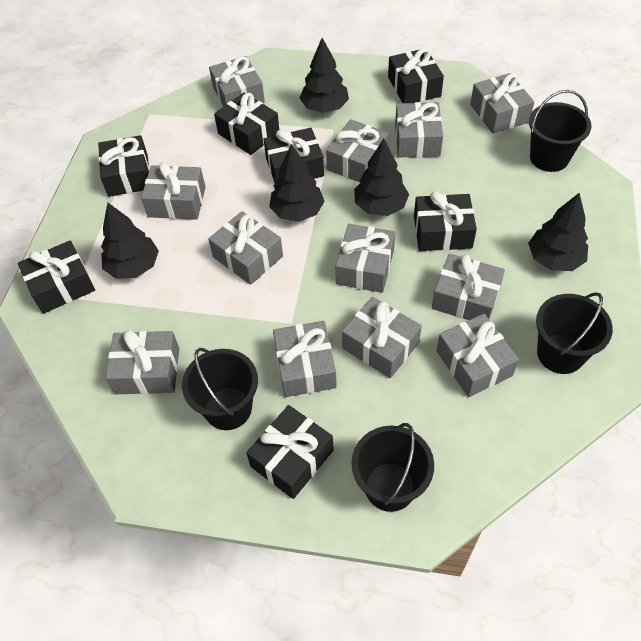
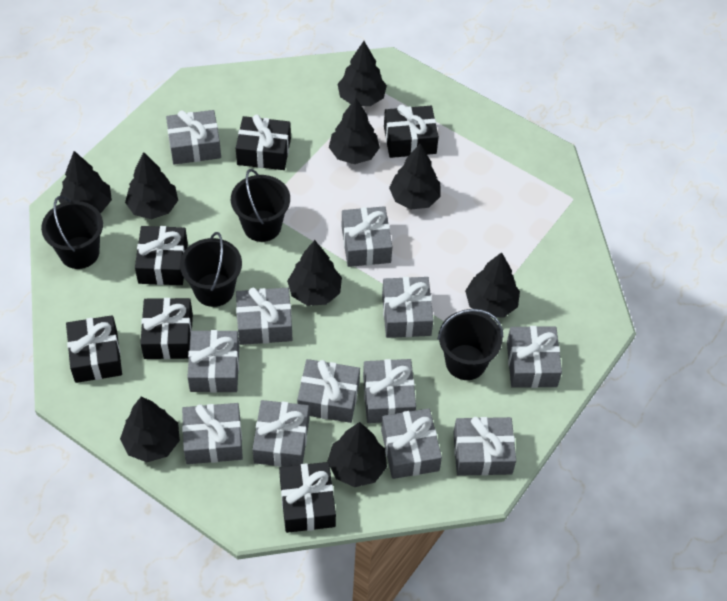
black gift: 7 -> 6
black tree: 5 -> 9

